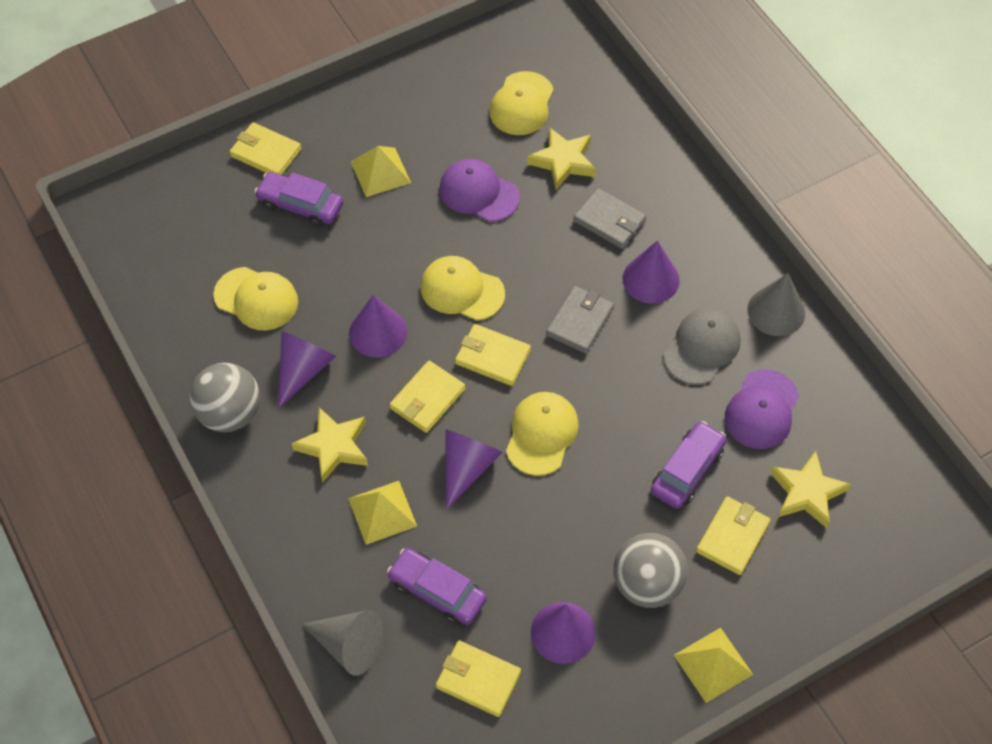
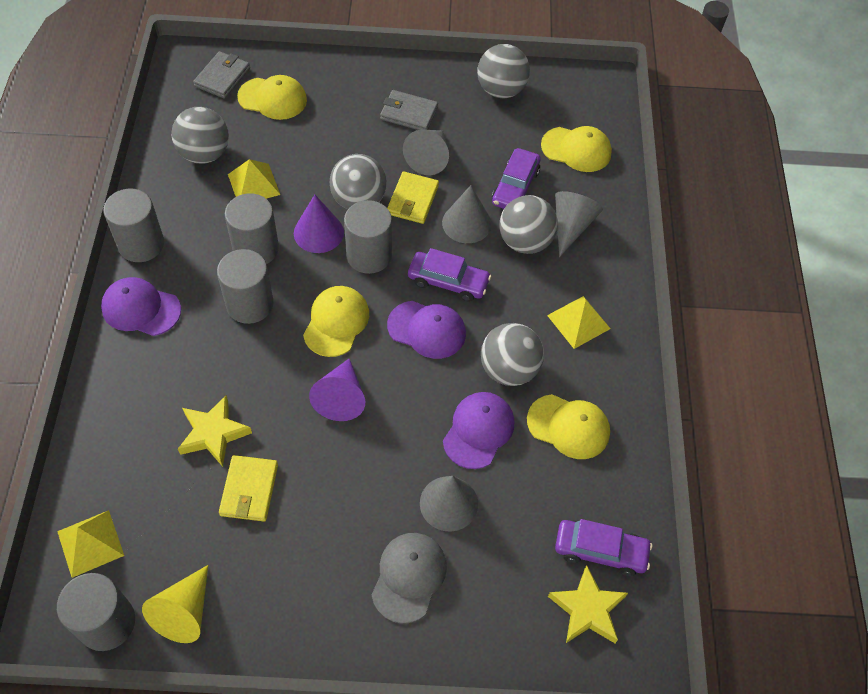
grey ball: 2 -> 5
grey cone: 2 -> 4
grey cylinder: 0 -> 5
purple cap: 2 -> 3
purple cone: 5 -> 2
yellow cone: 0 -> 1
yellow star: 3 -> 2
yellow wallet: 5 -> 2

